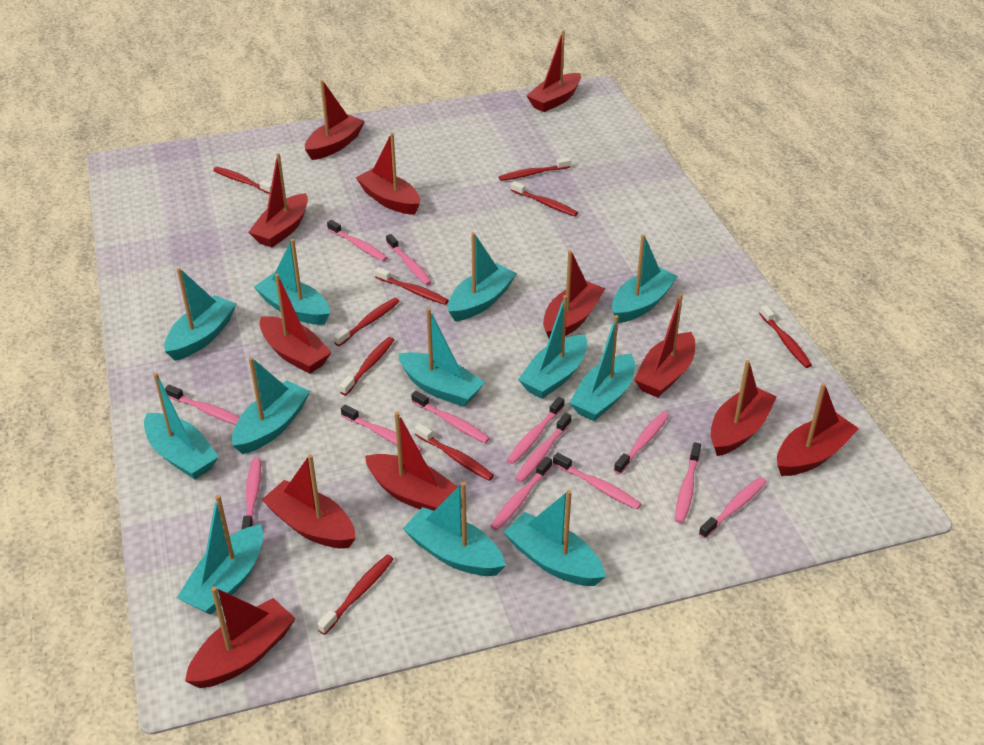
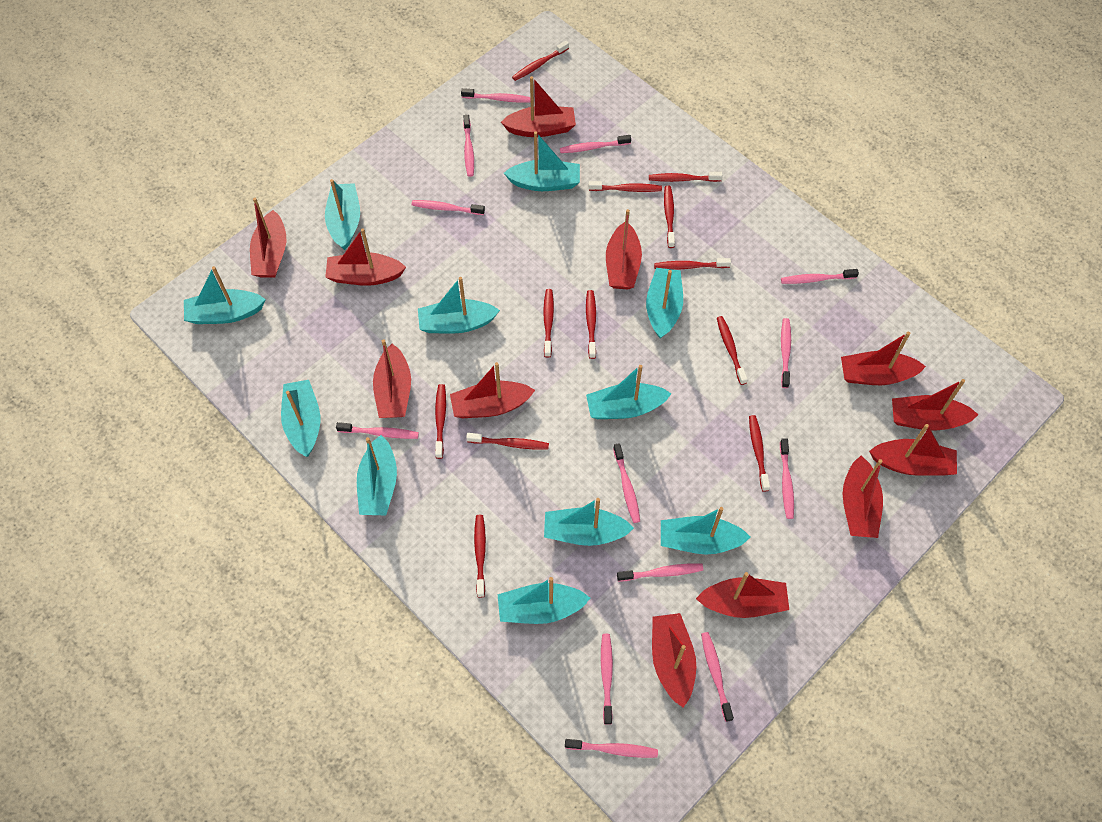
red toothbrush: 9 -> 12
turquoise boat: 12 -> 11

